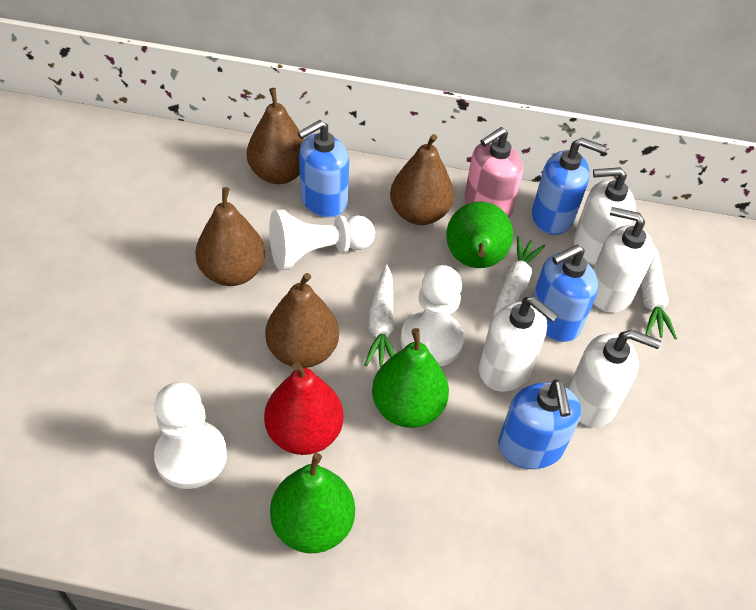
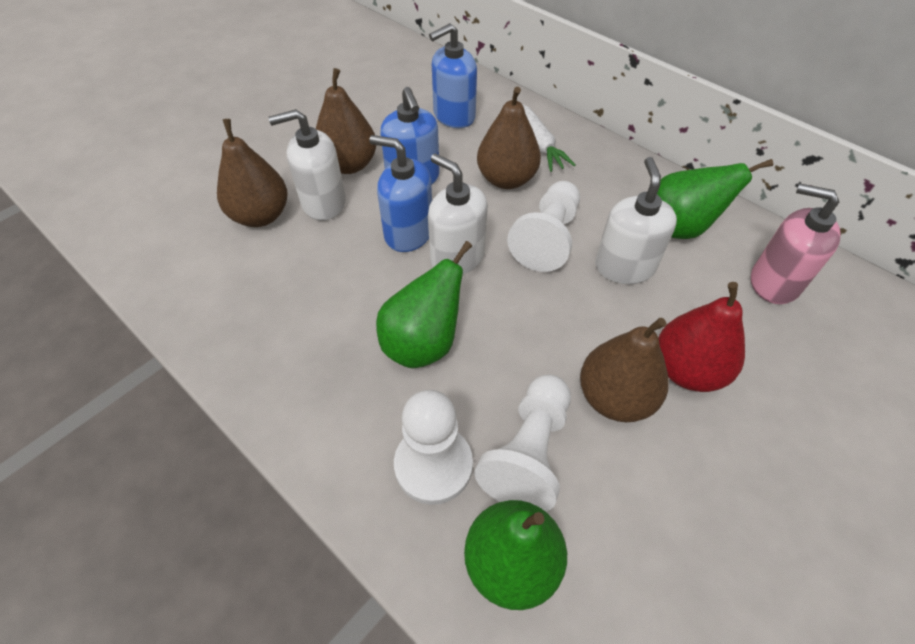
blue soap dispenser: 4 -> 3
white carrot: 3 -> 1
white soap dispenser: 4 -> 3

